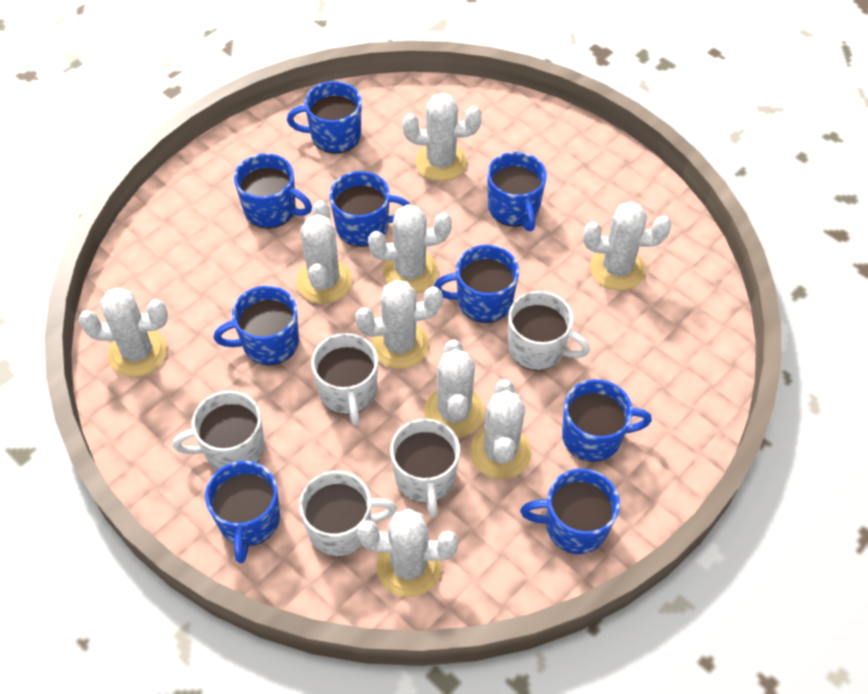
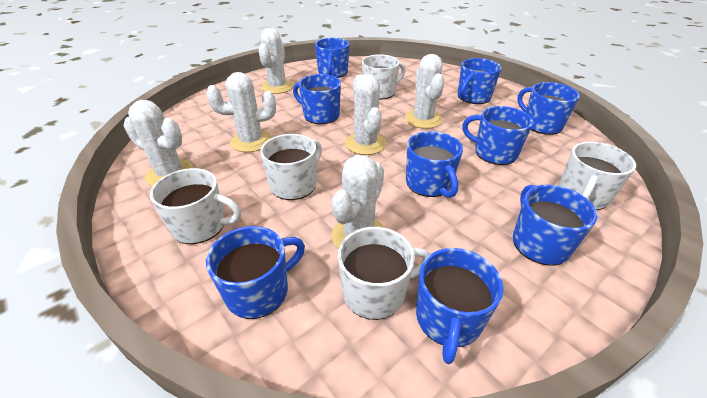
white cactus: 9 -> 6

